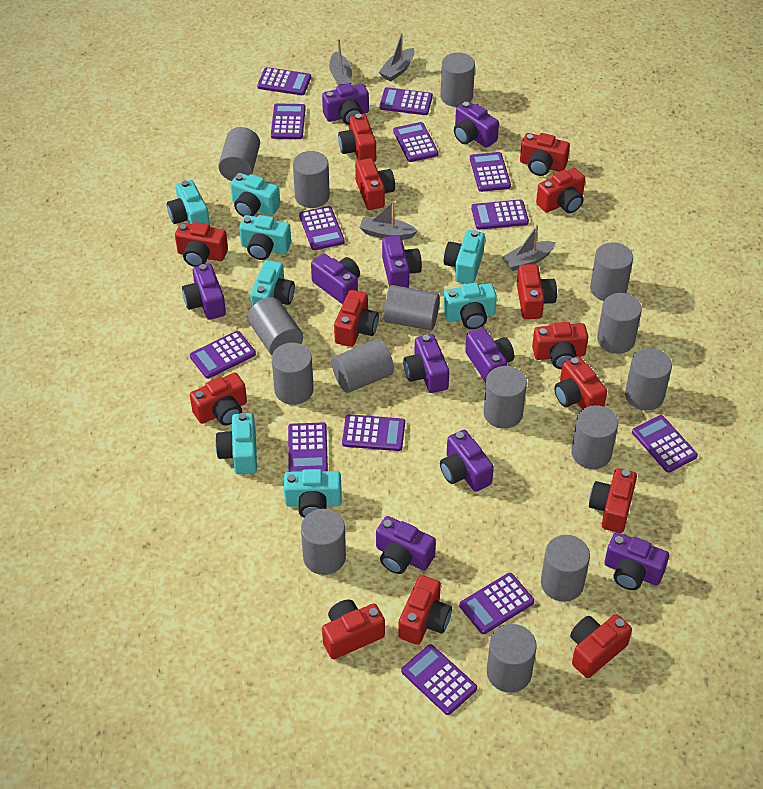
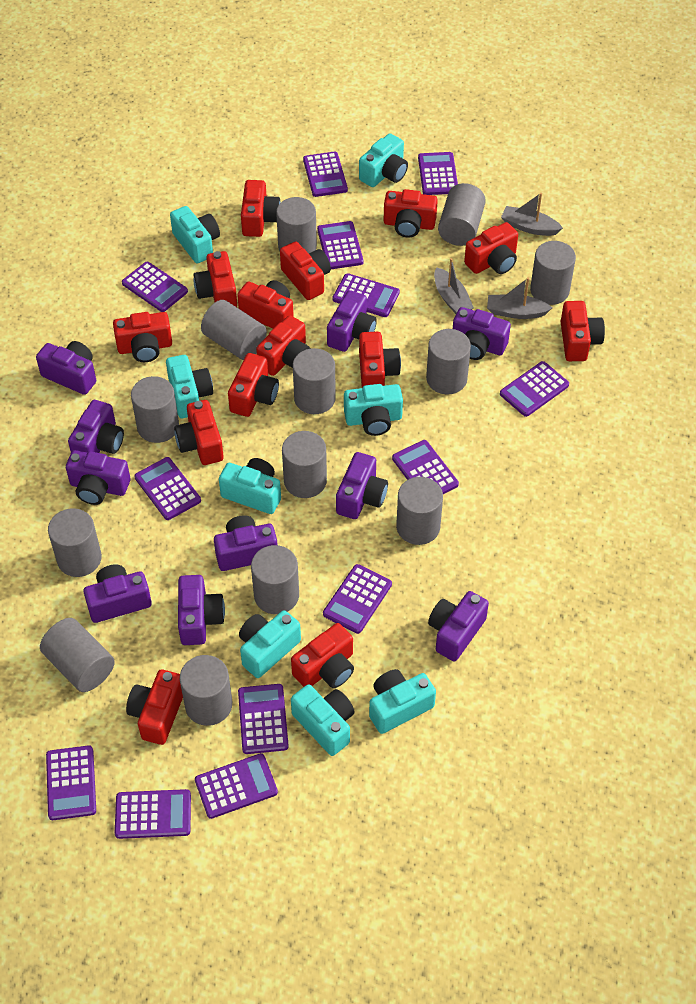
grey boat: 4 -> 3
grey cylinder: 15 -> 13

